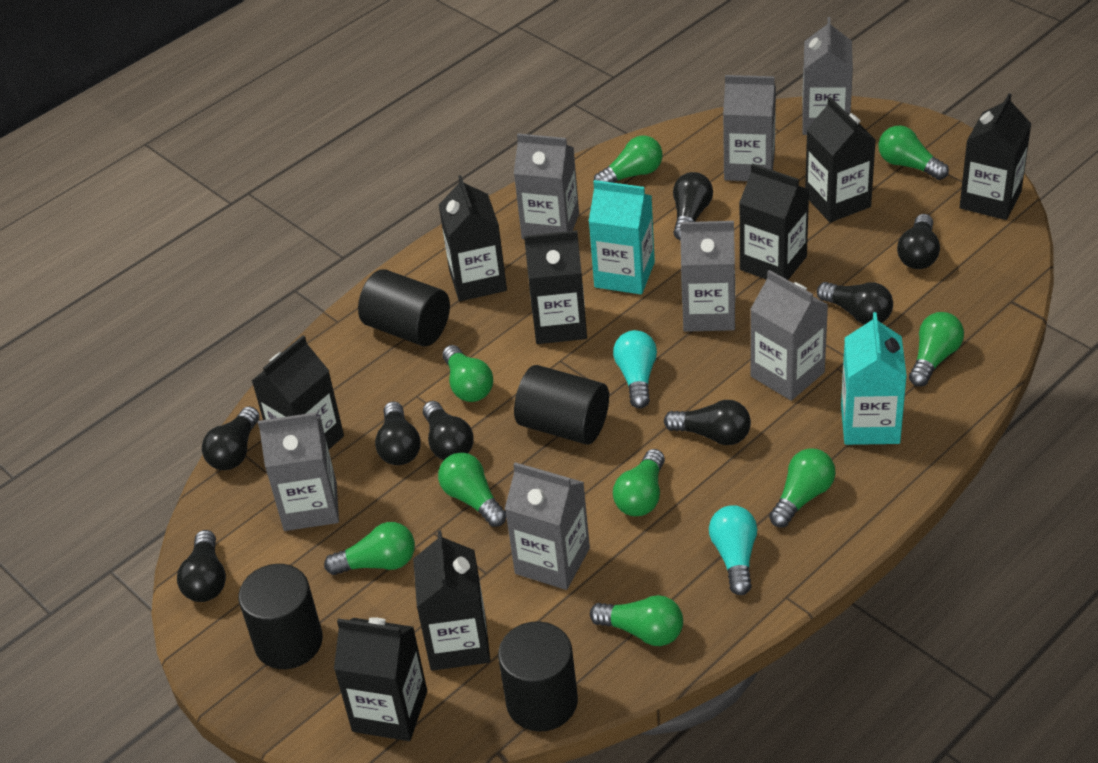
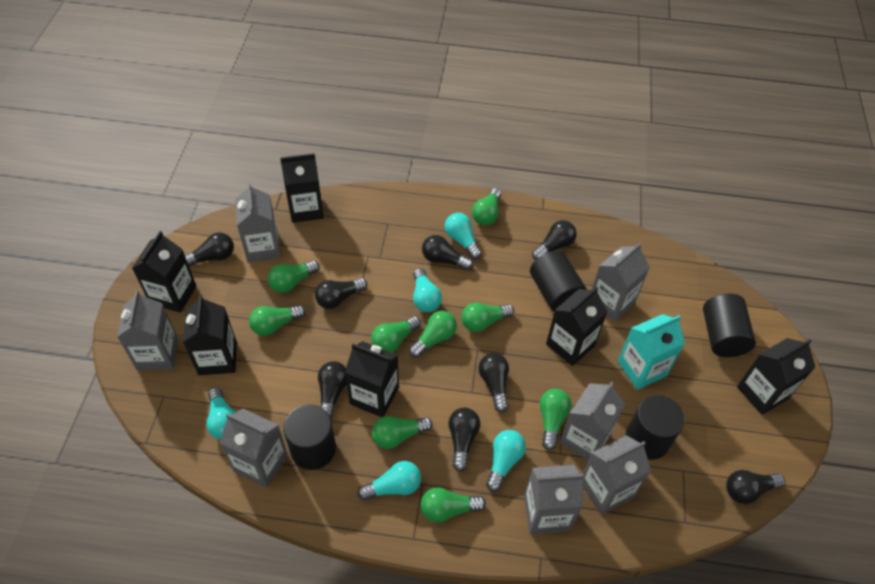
black carton: 8 -> 6
turquoise carton: 2 -> 1
turquoise light bulb: 2 -> 5

